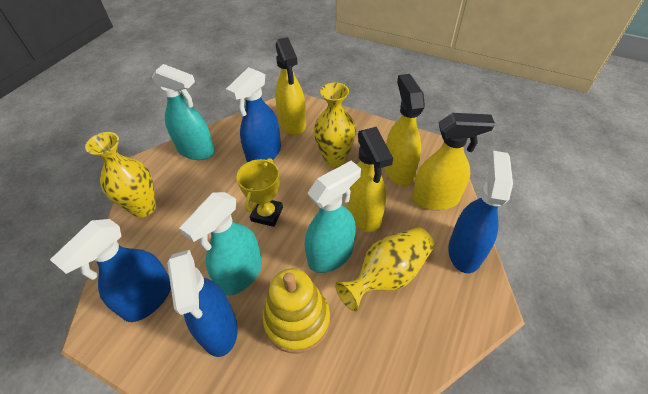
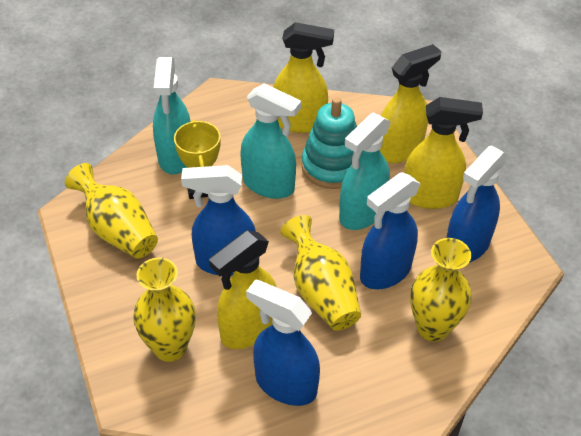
turquoise stacking toy: 0 -> 1
yellow stacking toy: 1 -> 0
yellow vase: 3 -> 4

